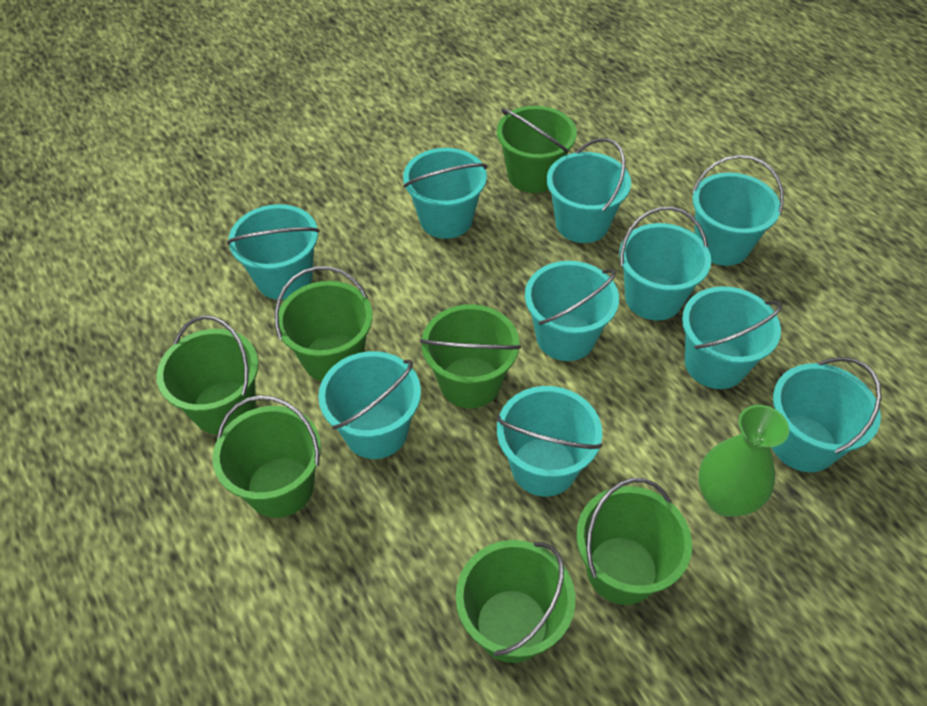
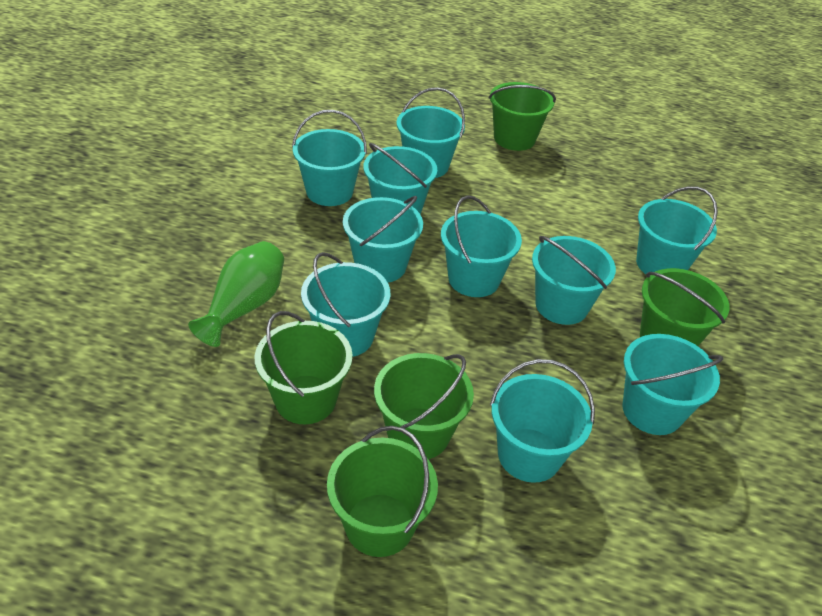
green bucket: 7 -> 5

